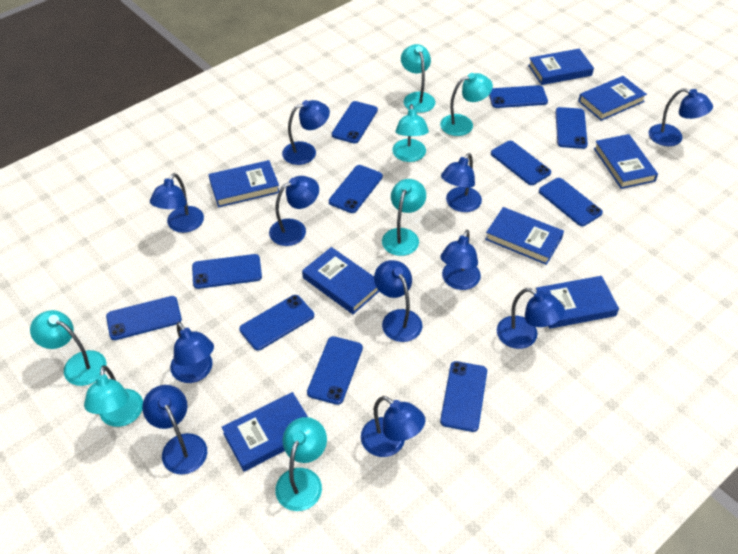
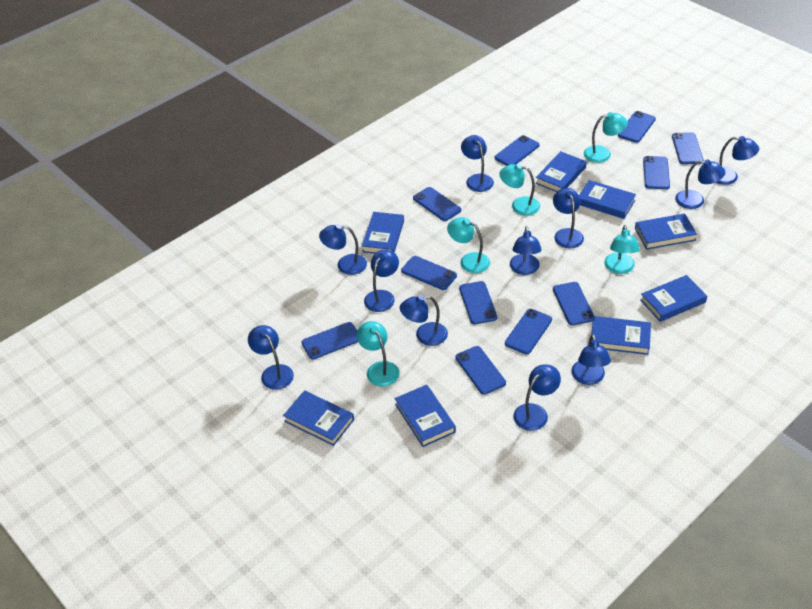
turquoise lamp: 7 -> 5

